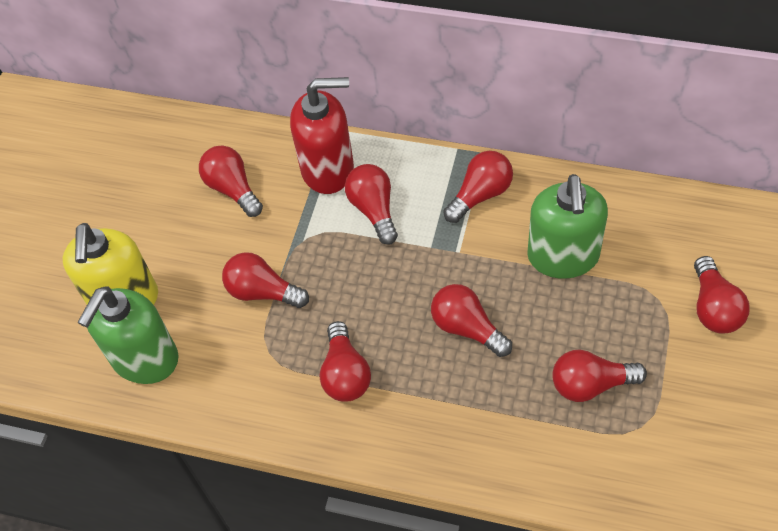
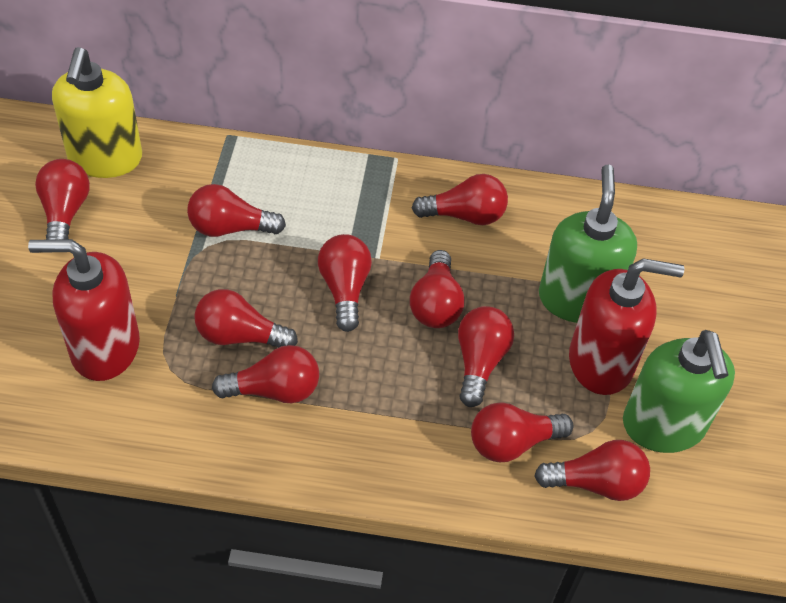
red light bulb: 8 -> 10
red soap dispenser: 1 -> 2

